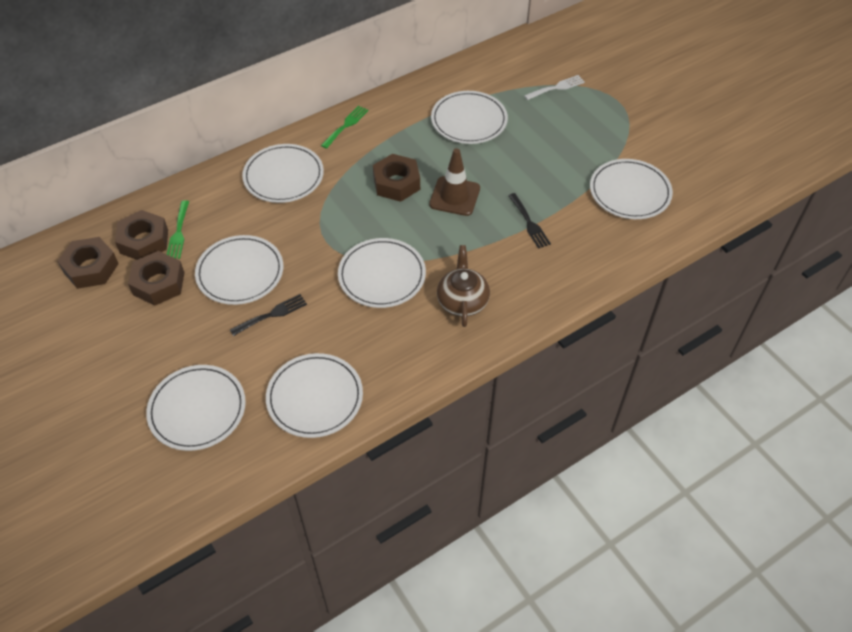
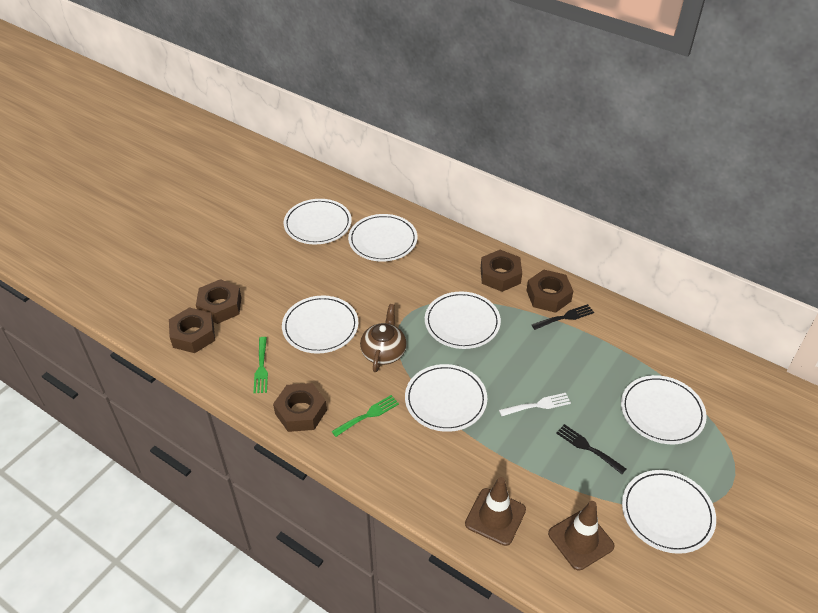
brown nut: 4 -> 5
brown traffic cone: 1 -> 2

